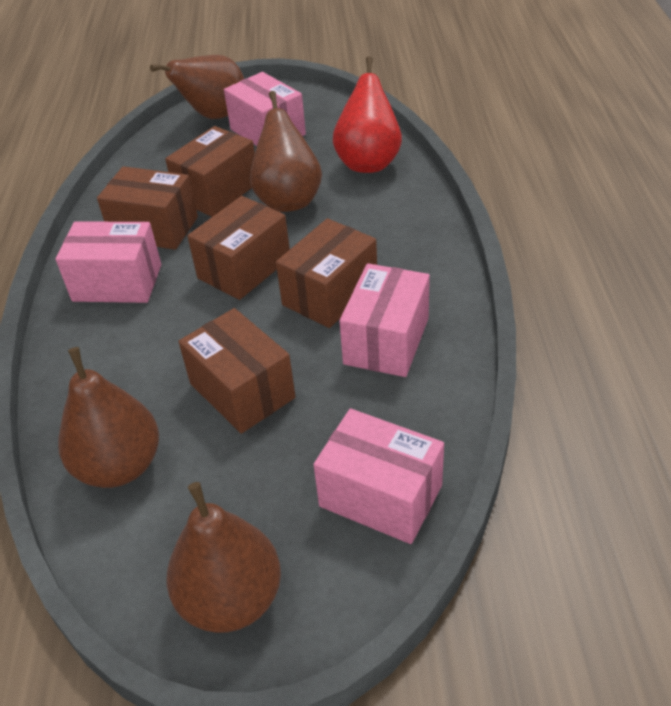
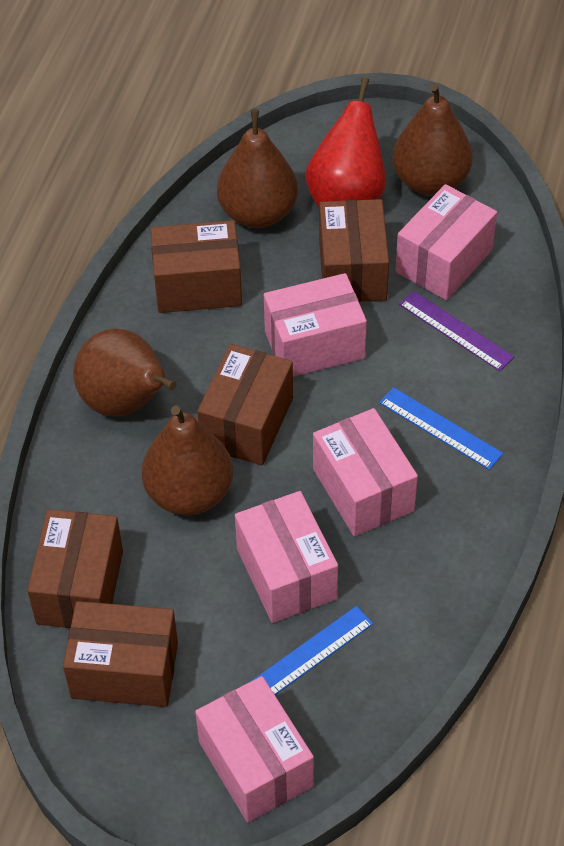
blue ruler: 0 -> 2
pink box: 4 -> 5
purple ruler: 0 -> 1

